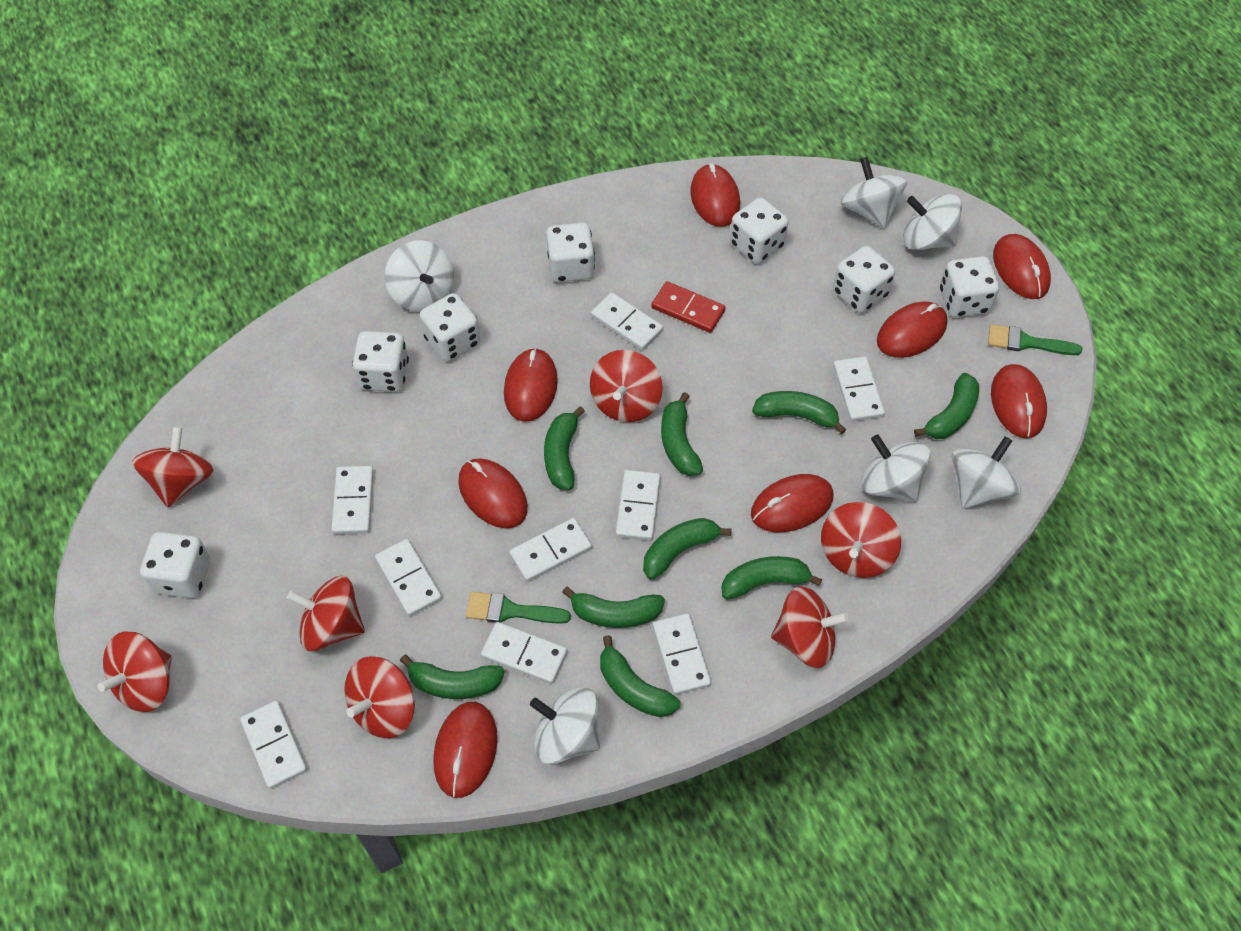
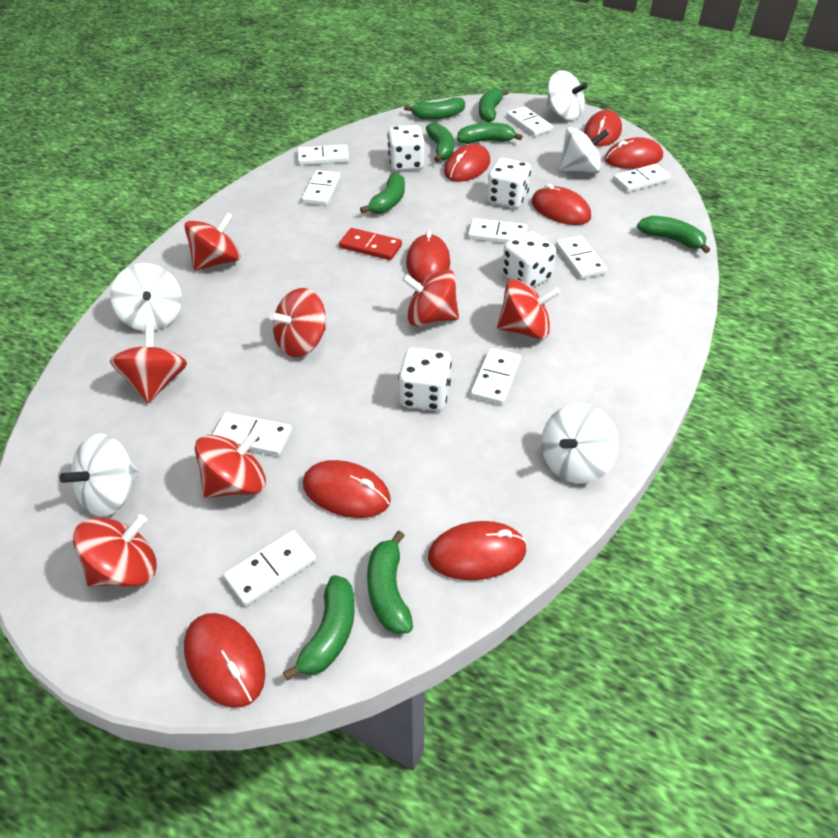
green banana: 9 -> 8
green brush: 2 -> 0
white dice: 7 -> 4
white spinning top: 6 -> 5

